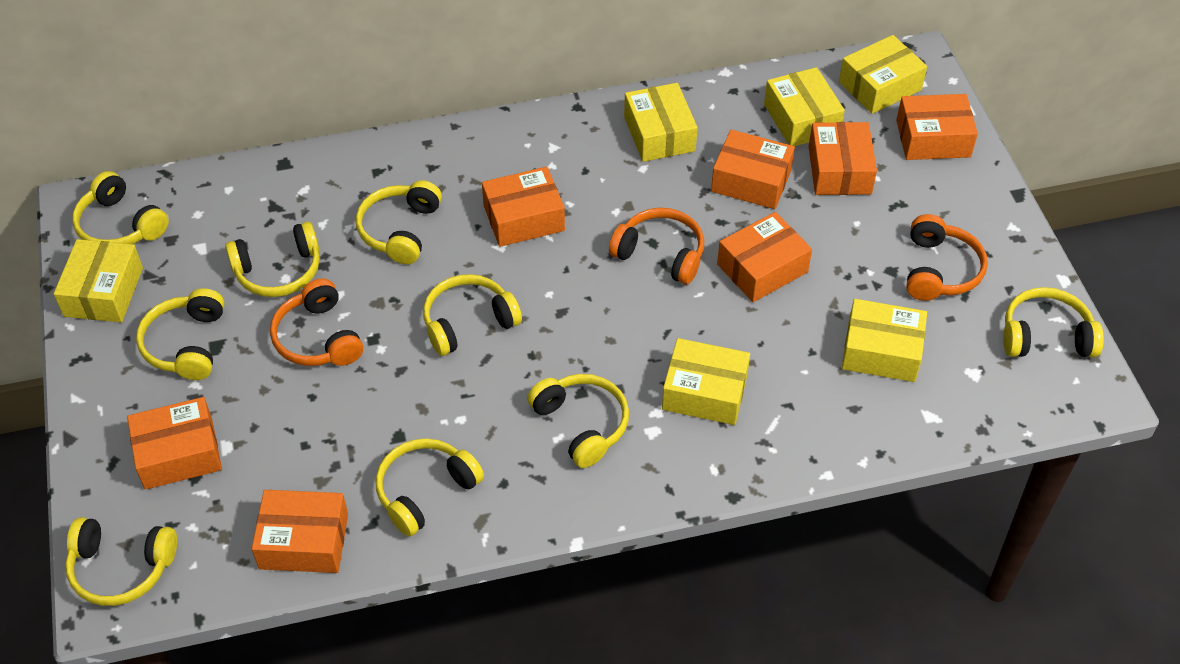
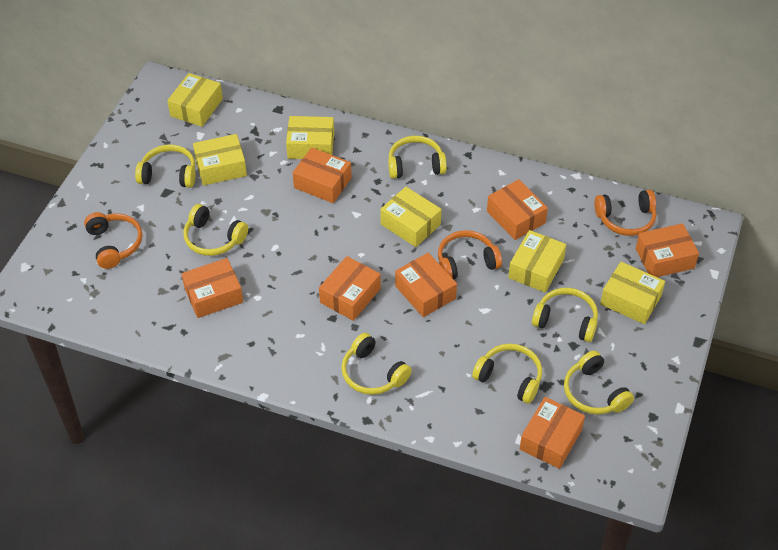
yellow headphones: 9 -> 7

